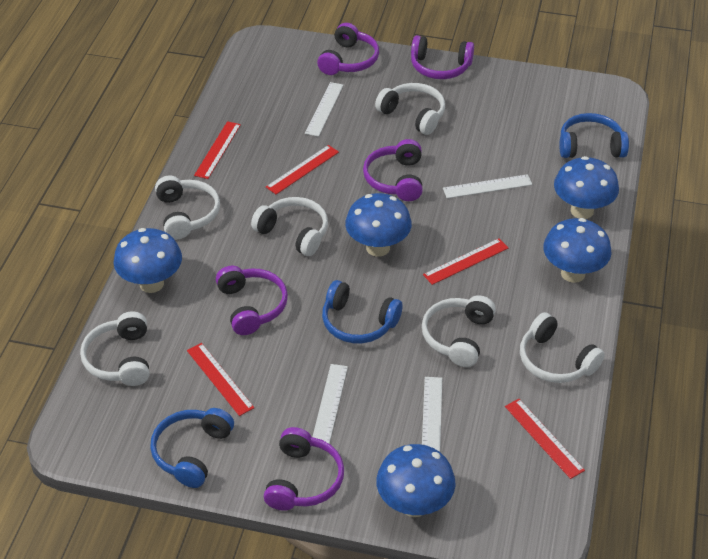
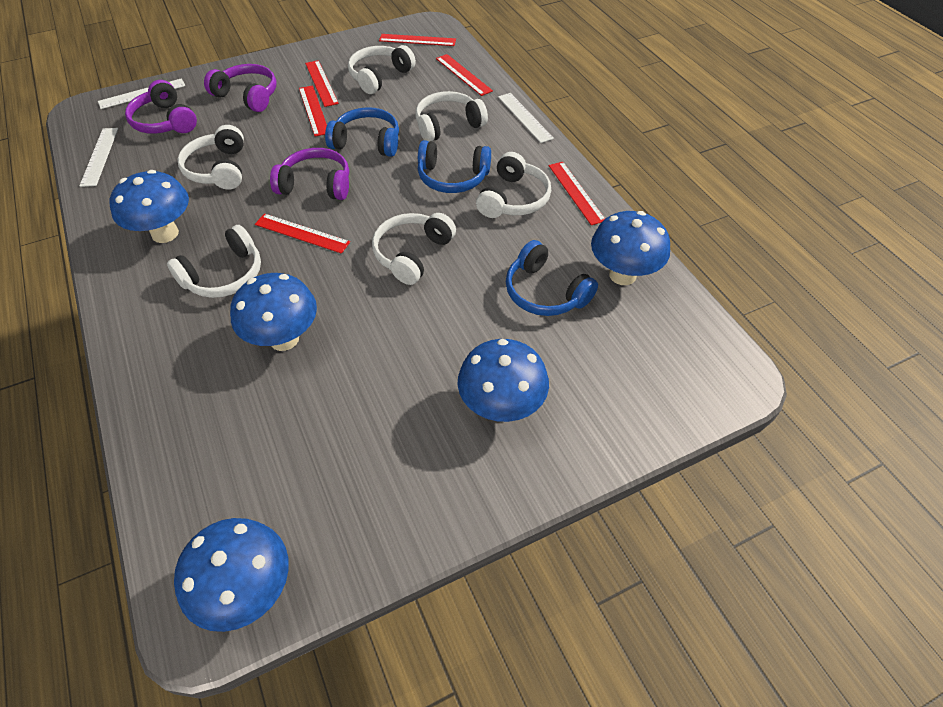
purple headphones: 5 -> 3
red ruler: 5 -> 6
white ruler: 4 -> 3

